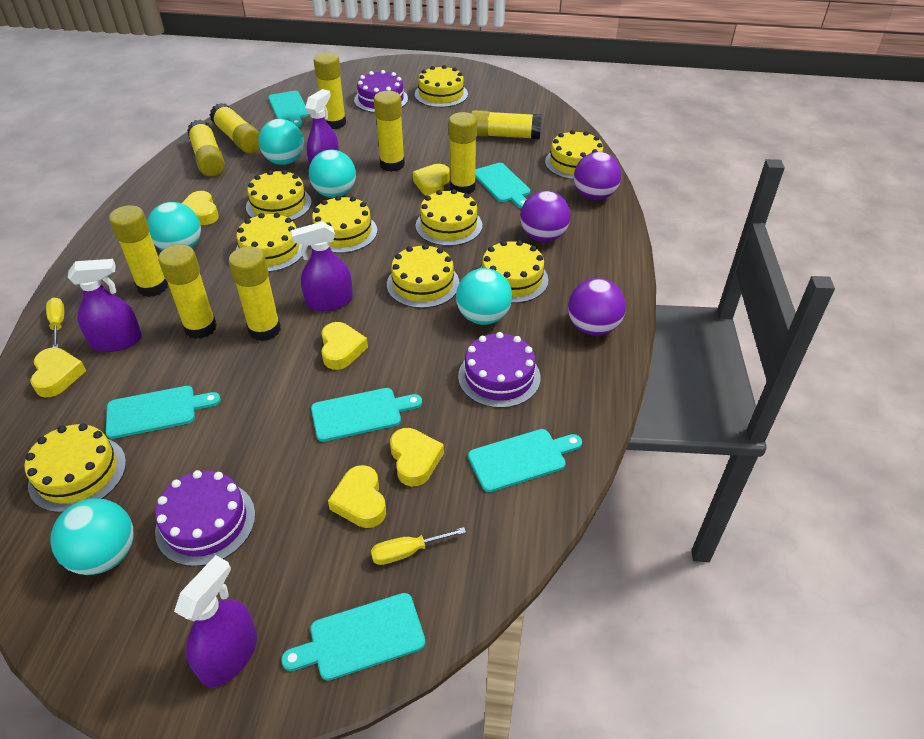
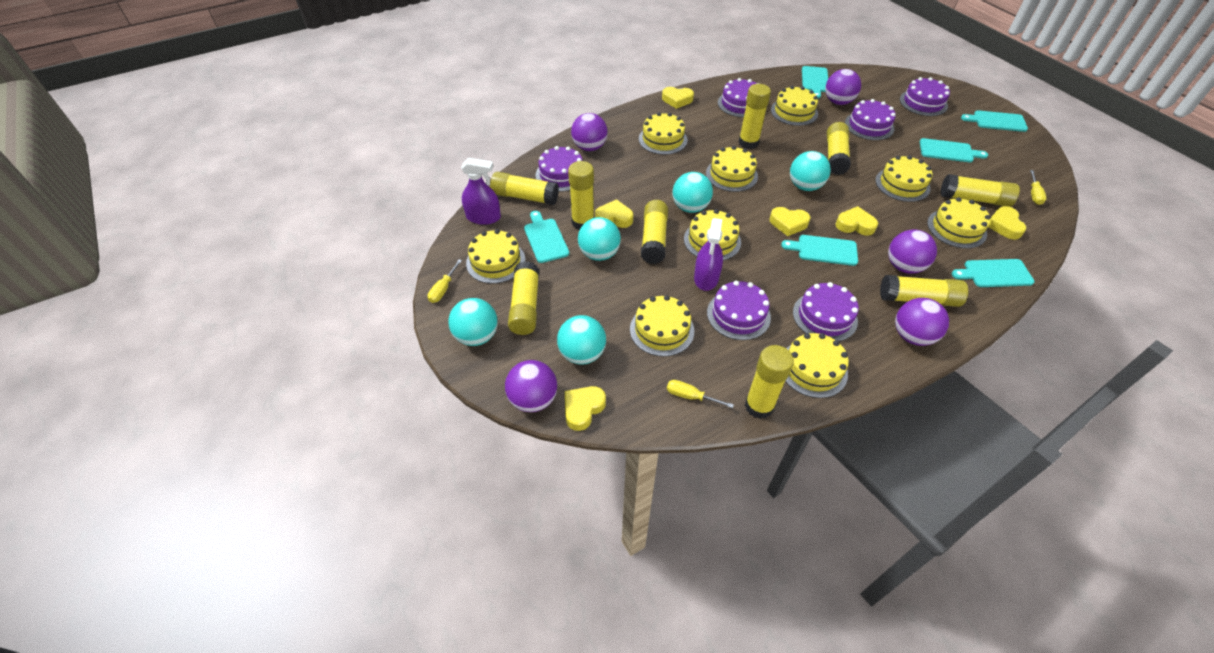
purple ball: 3 -> 5
purple cake: 3 -> 6
purple spray bottle: 4 -> 2
yellow screwdriver: 2 -> 3

